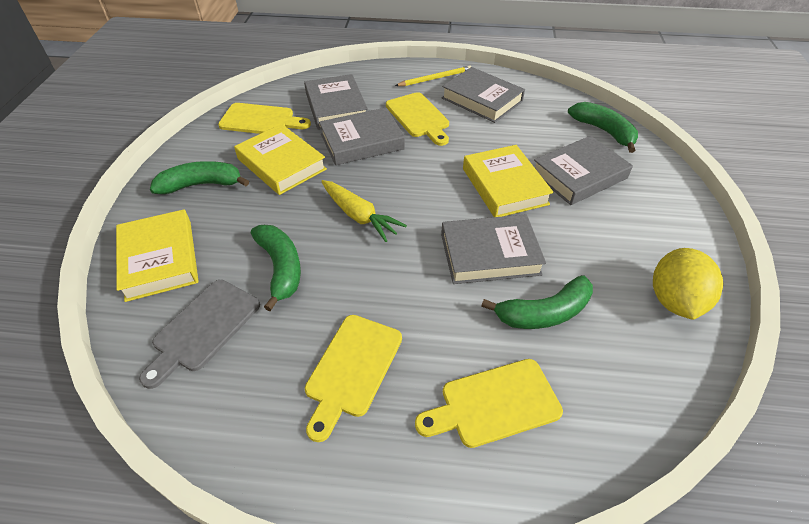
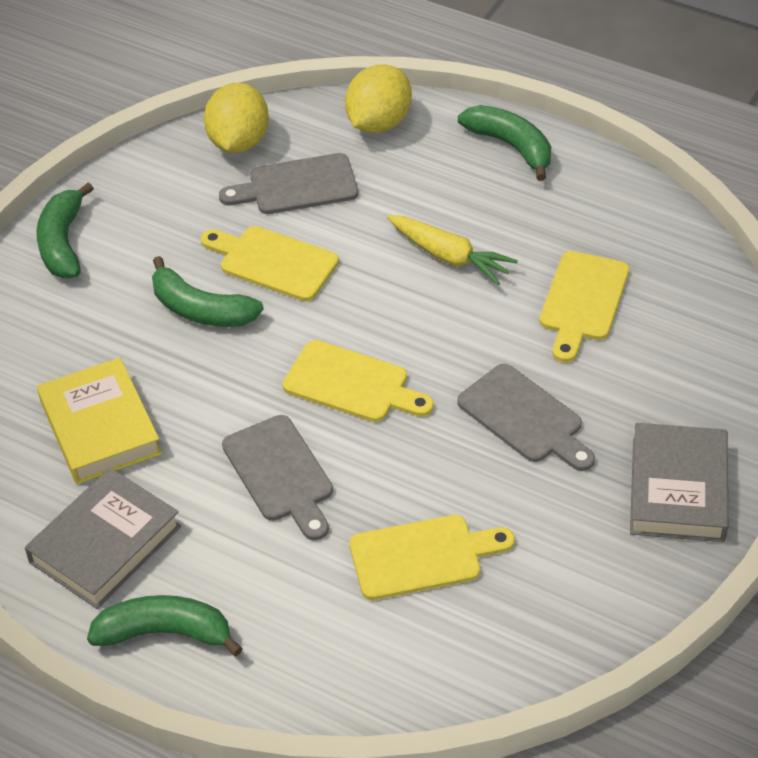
grey book: 5 -> 2
grey cutting board: 1 -> 3
yellow book: 3 -> 1
yellow lemon: 1 -> 2
yellow pencil: 1 -> 0

